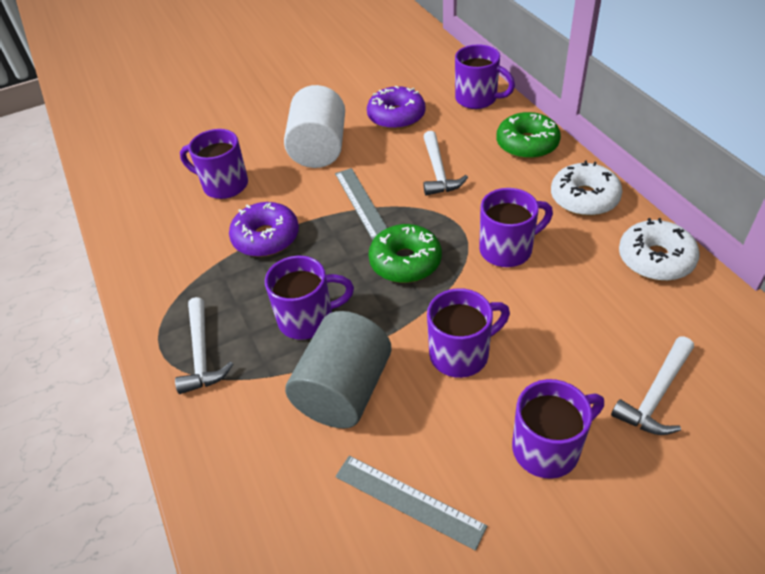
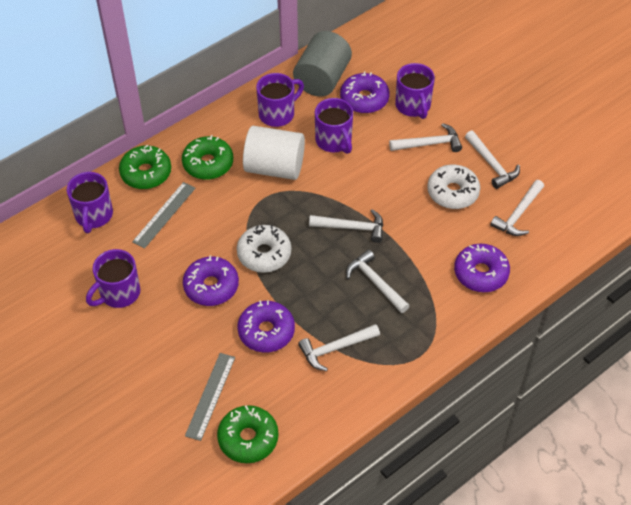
green donut: 2 -> 3
purple donut: 2 -> 4
purple mug: 6 -> 5
white hammer: 3 -> 6

